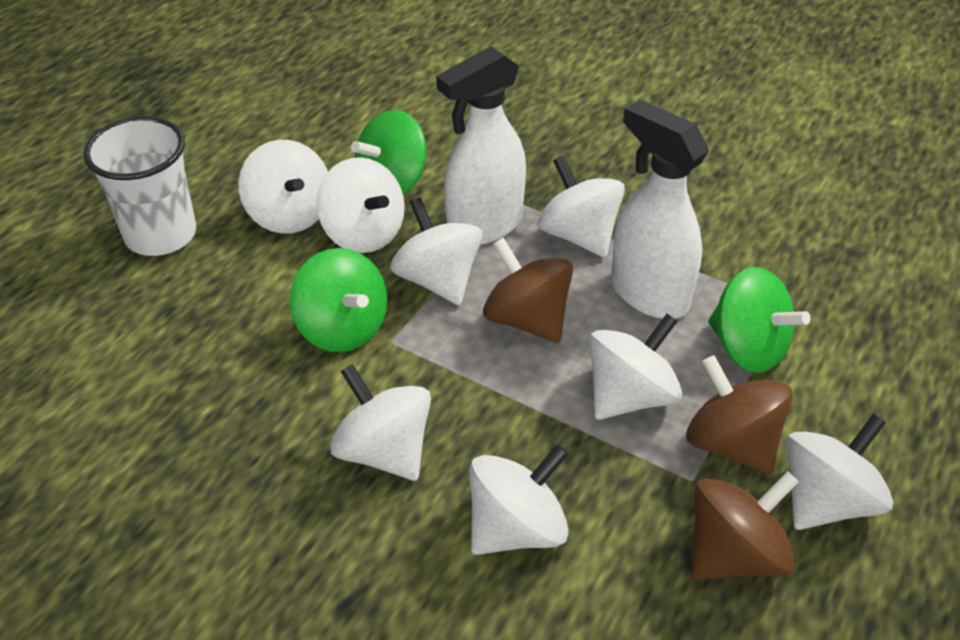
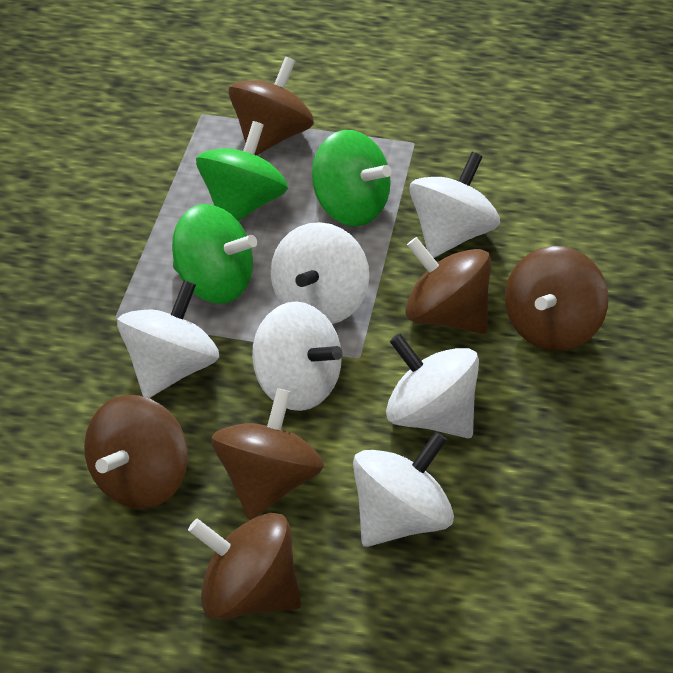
brown spinning top: 3 -> 6
white cup: 1 -> 0
white spinning top: 8 -> 6
white spray bottle: 2 -> 0

